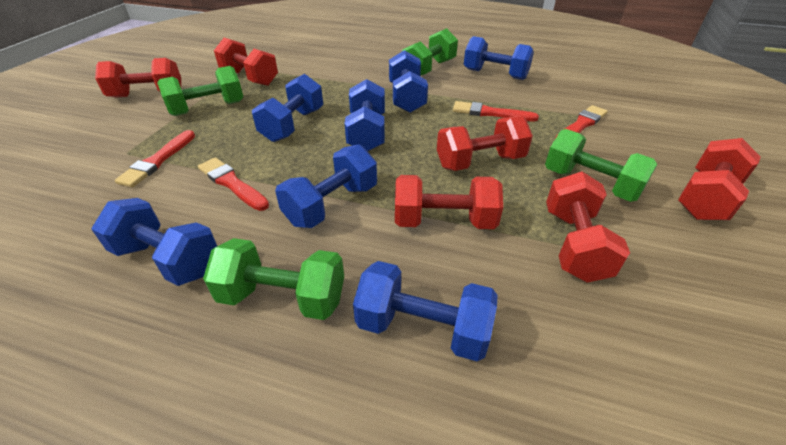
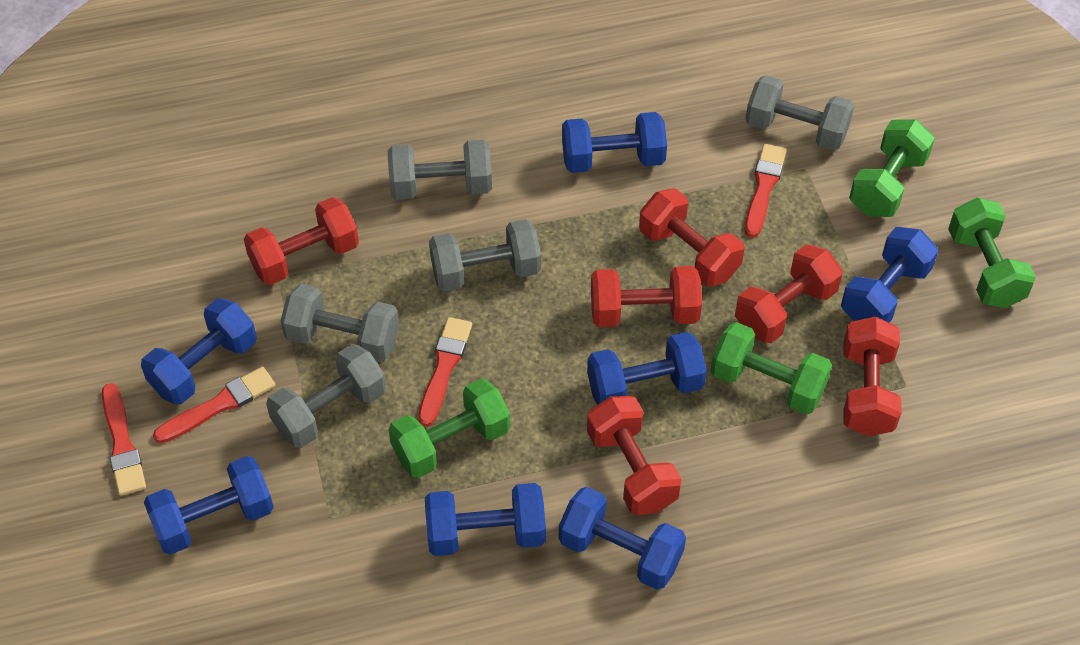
grey dumbbell: 0 -> 5

